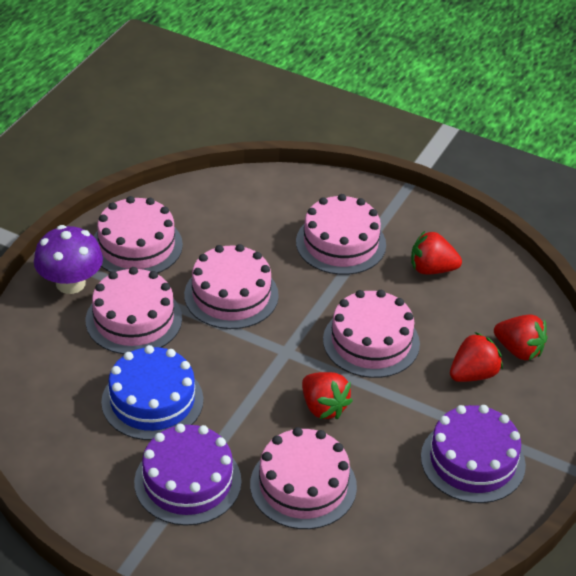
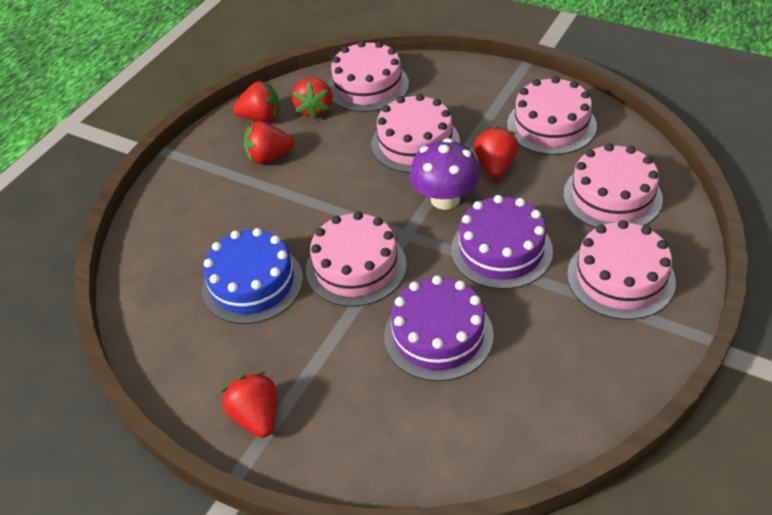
red strawberry: 4 -> 5

